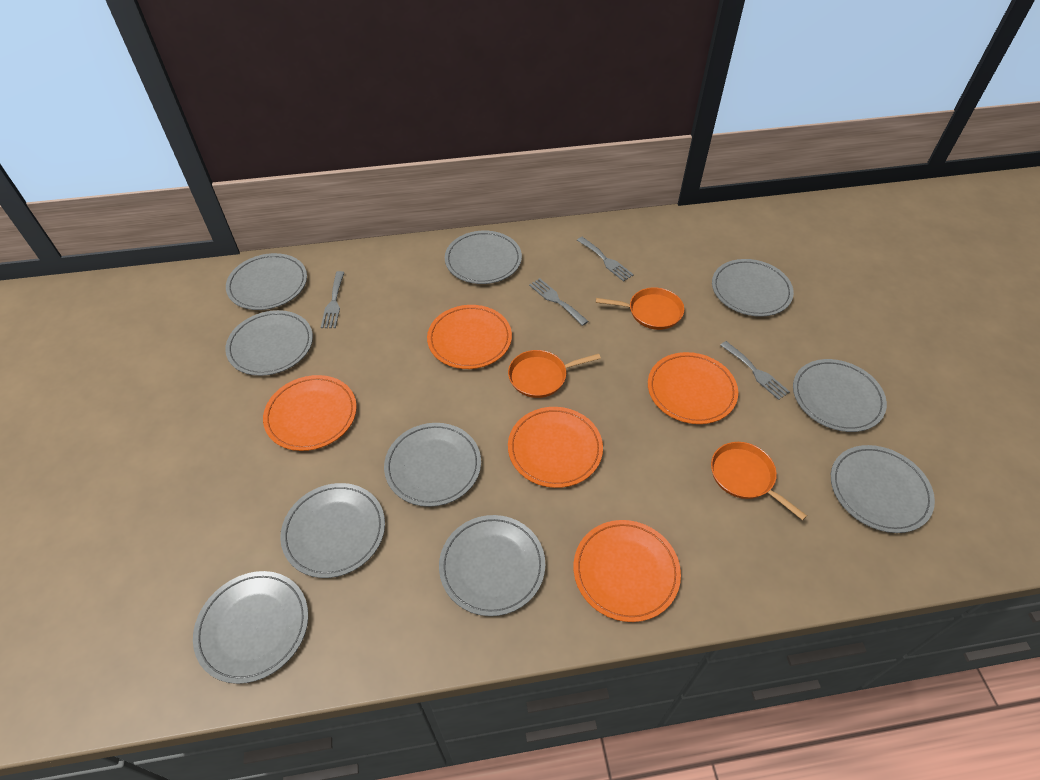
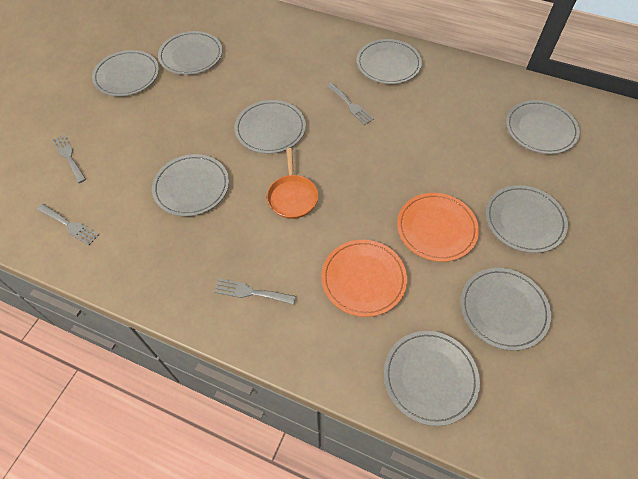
grey plate: 10 -> 9
orange pan: 3 -> 1
orange plate: 5 -> 2

